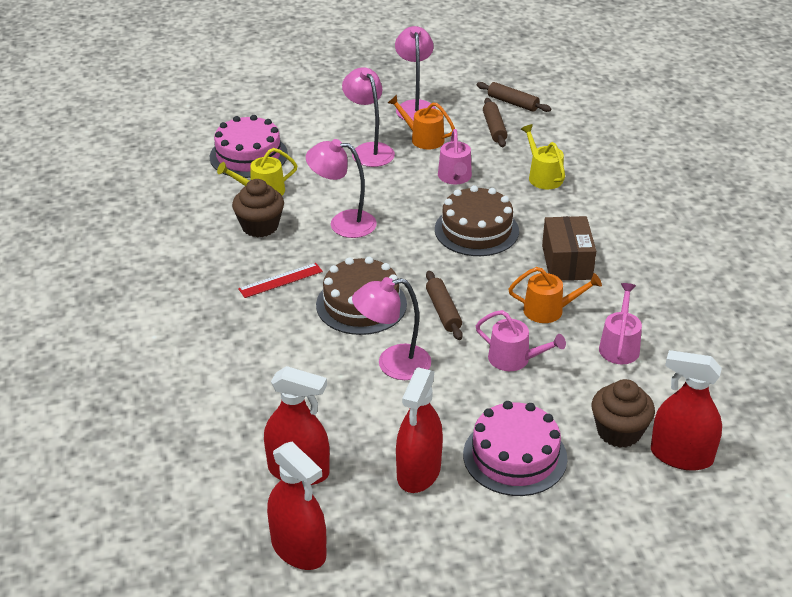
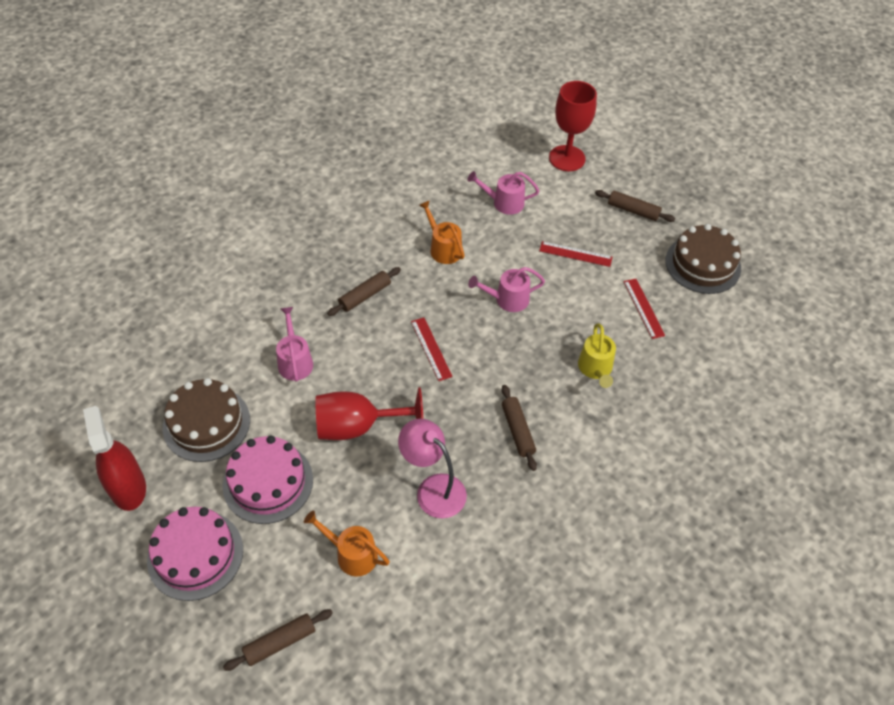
brown box: 1 -> 0
brown cupcake: 2 -> 0
brown rolling pin: 3 -> 4
pink lamp: 4 -> 1
red goblet: 0 -> 2
red ruler: 1 -> 3
red spray bottle: 4 -> 1
yellow watering can: 2 -> 1

